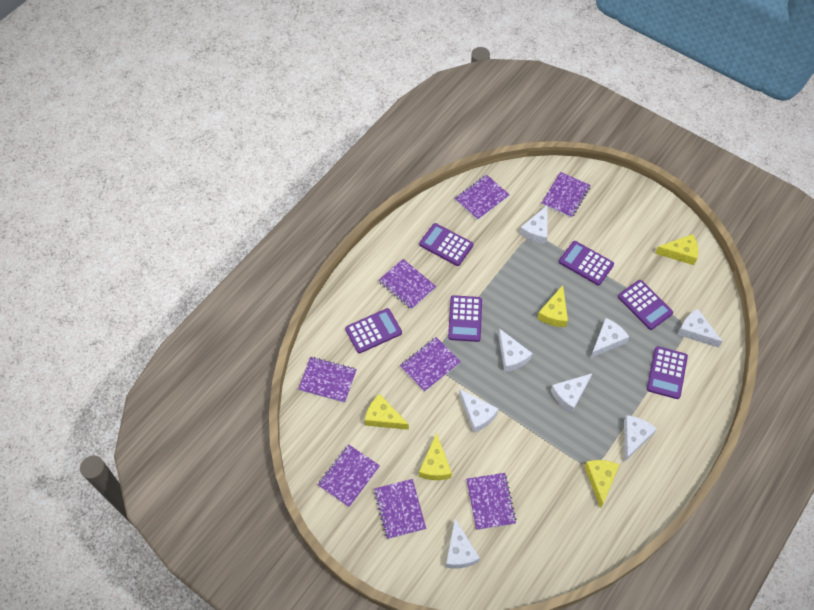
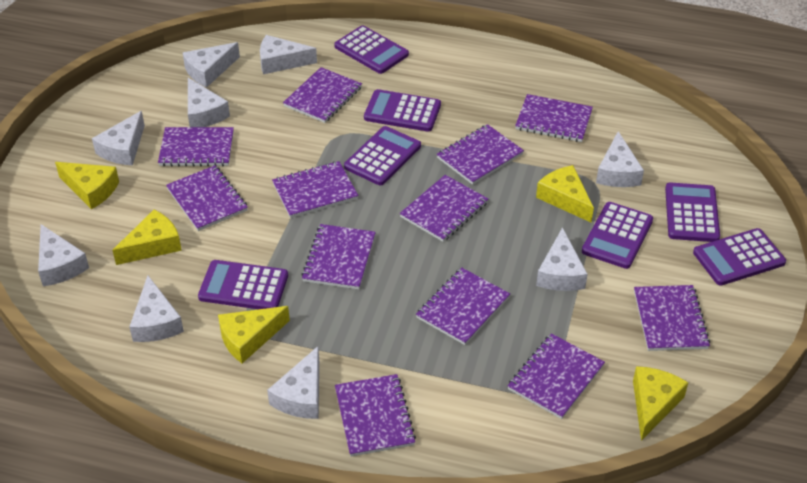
purple calculator: 6 -> 7
purple notebook: 8 -> 12
white cheese: 8 -> 9

